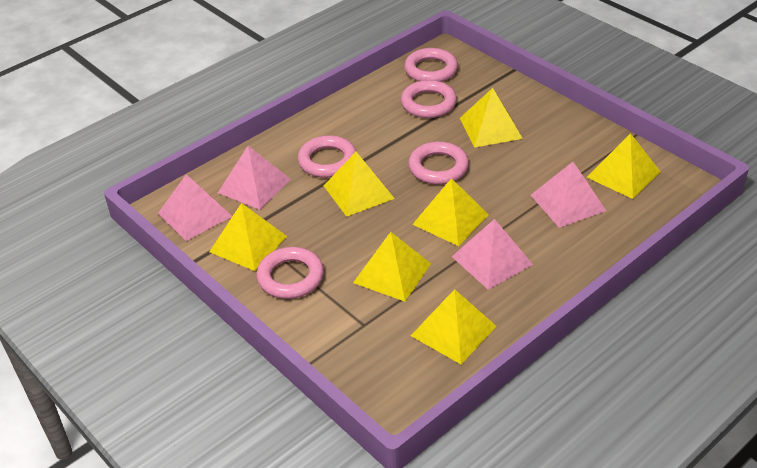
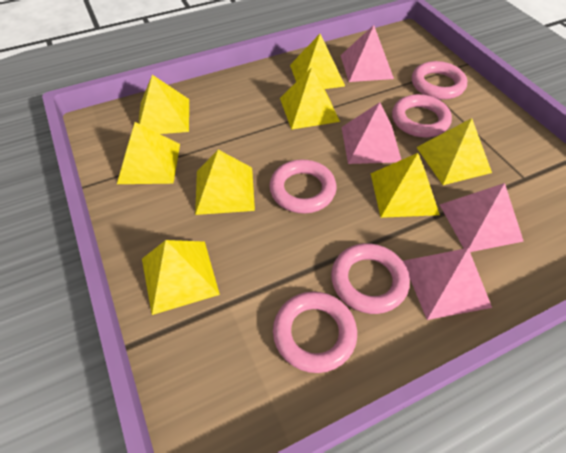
yellow pyramid: 7 -> 8

